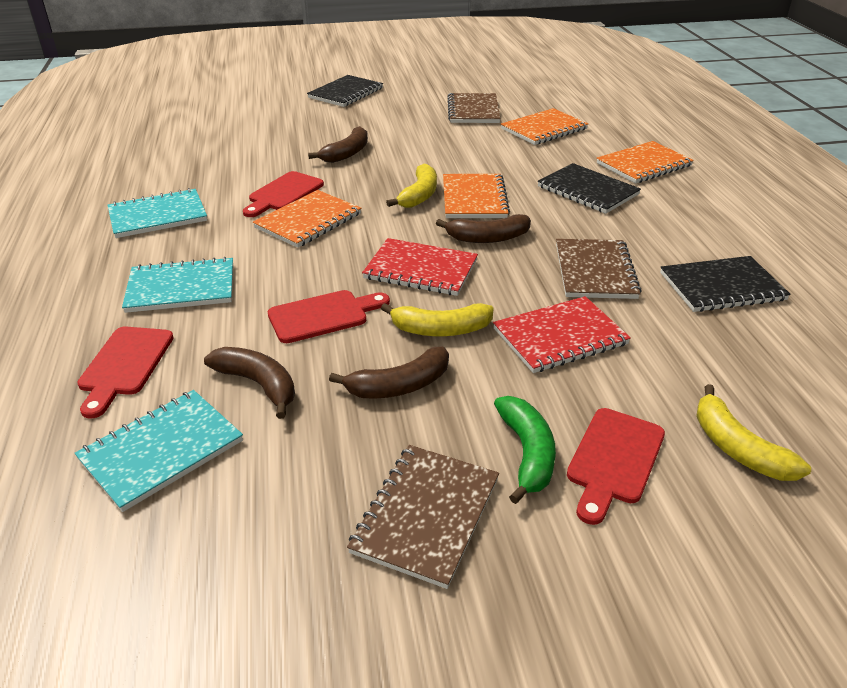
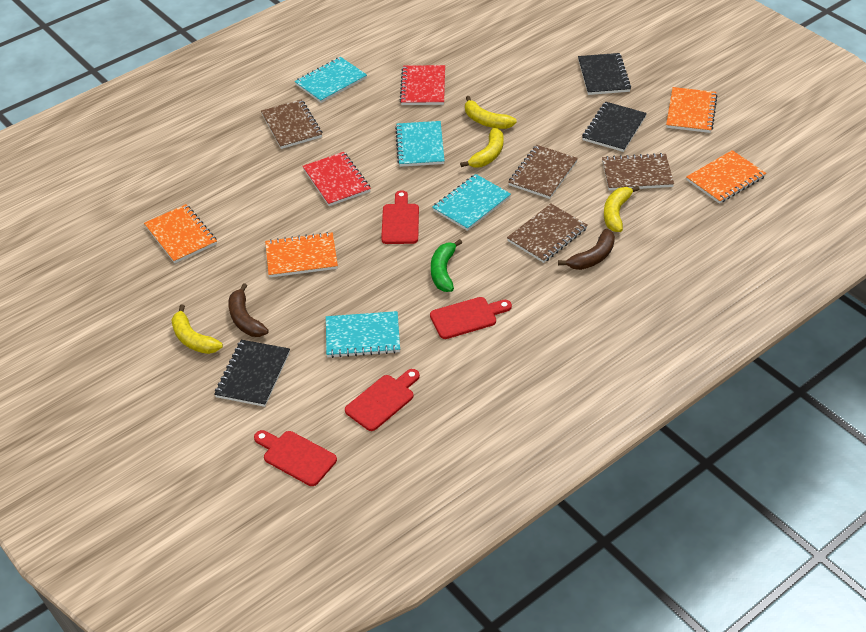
brown banana: 4 -> 2
brown notebook: 3 -> 4
turquoise notebook: 3 -> 4
yellow banana: 3 -> 4

